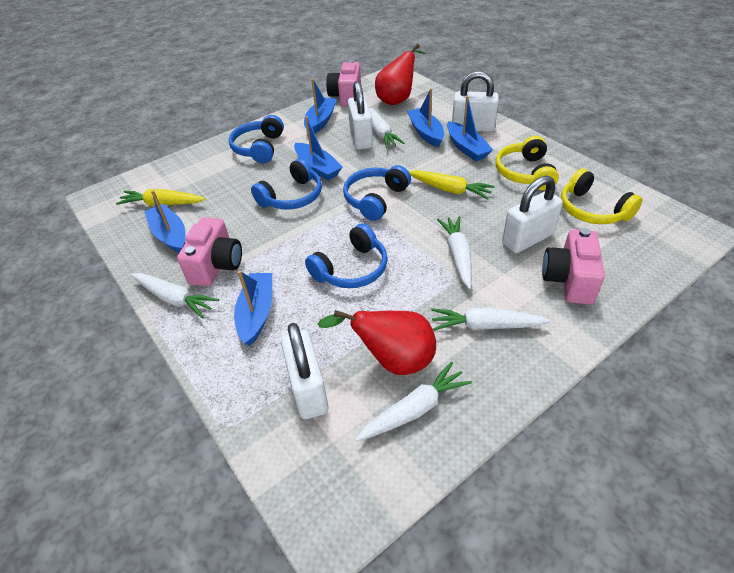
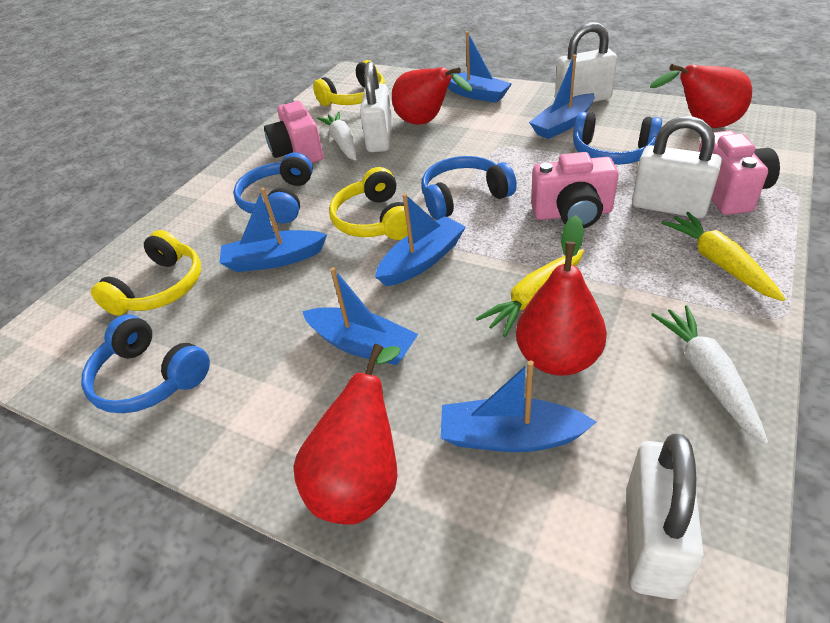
red pear: 2 -> 4
white carrot: 5 -> 2
yellow headphones: 2 -> 3

